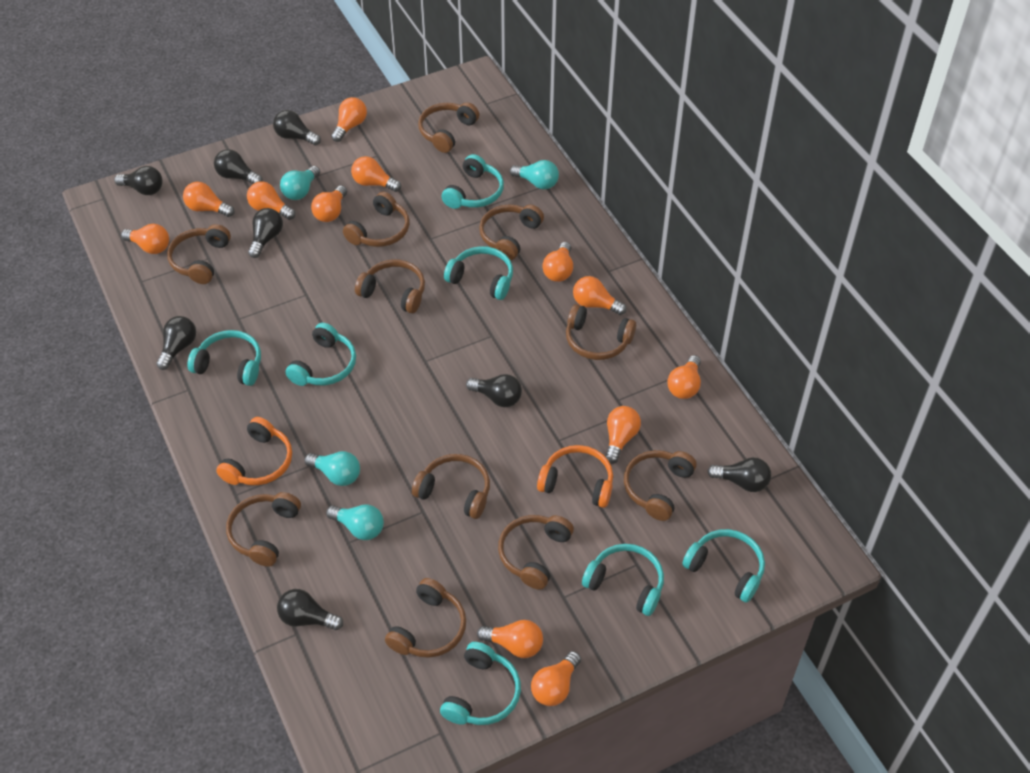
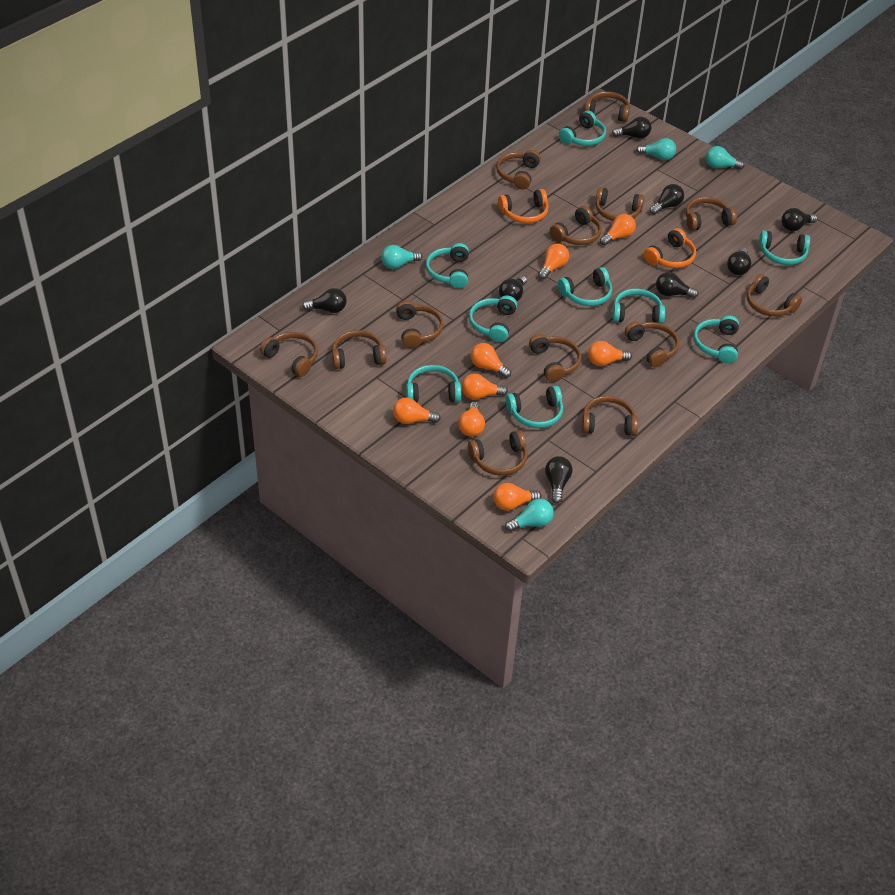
brown headphones: 11 -> 13
orange light bulb: 12 -> 8
turquoise headphones: 7 -> 9

